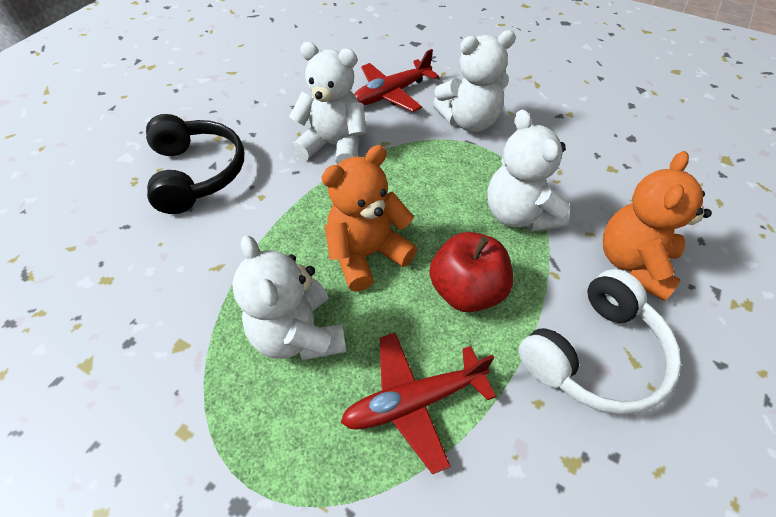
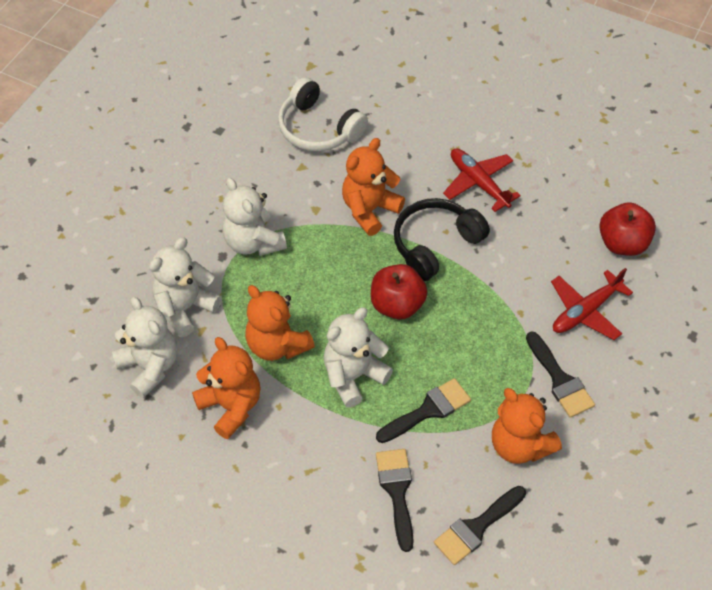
black brush: 0 -> 4
orange teddy bear: 2 -> 4
red apple: 1 -> 2

